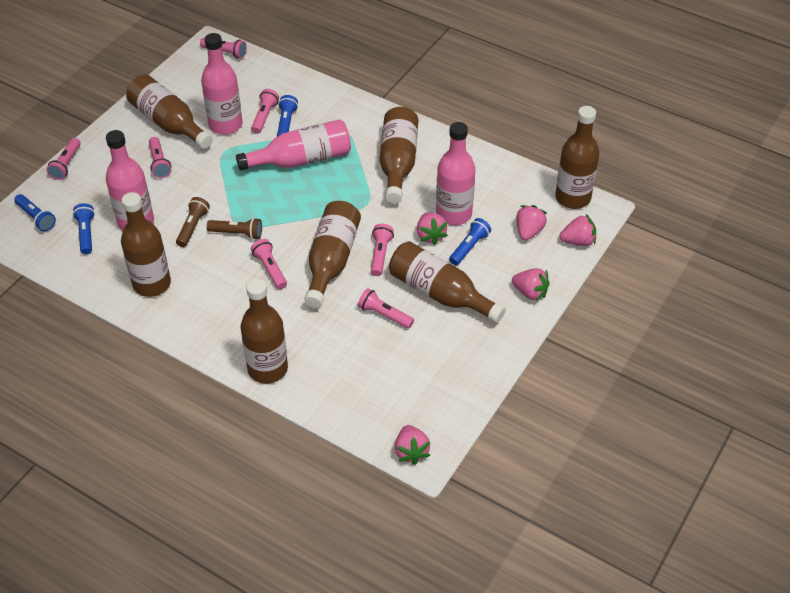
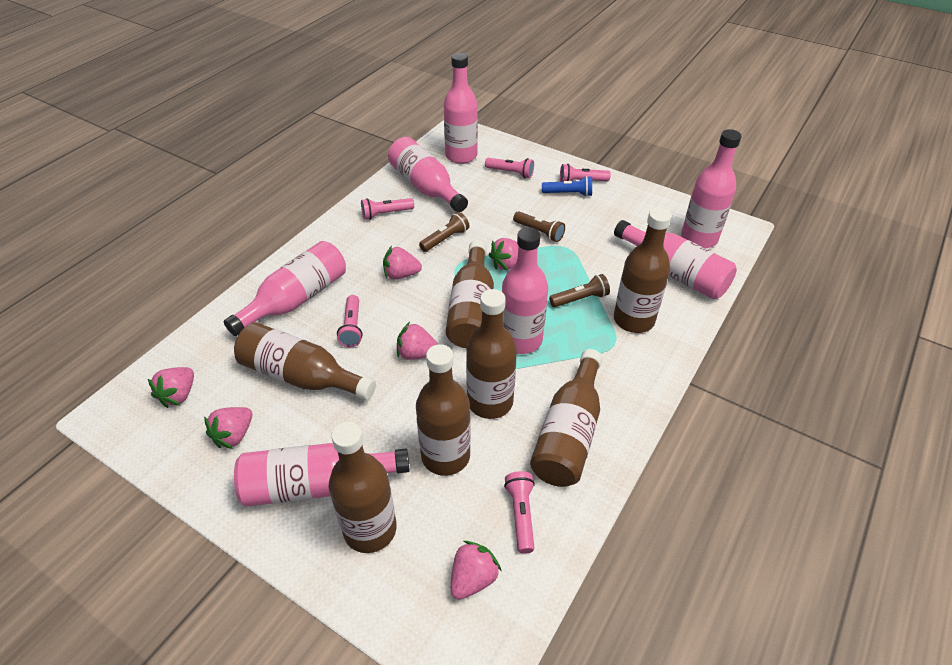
blue flashlight: 4 -> 1
brown flashlight: 2 -> 3
pink bottle: 4 -> 7
pink flashlight: 7 -> 5
pink strawberry: 5 -> 6

